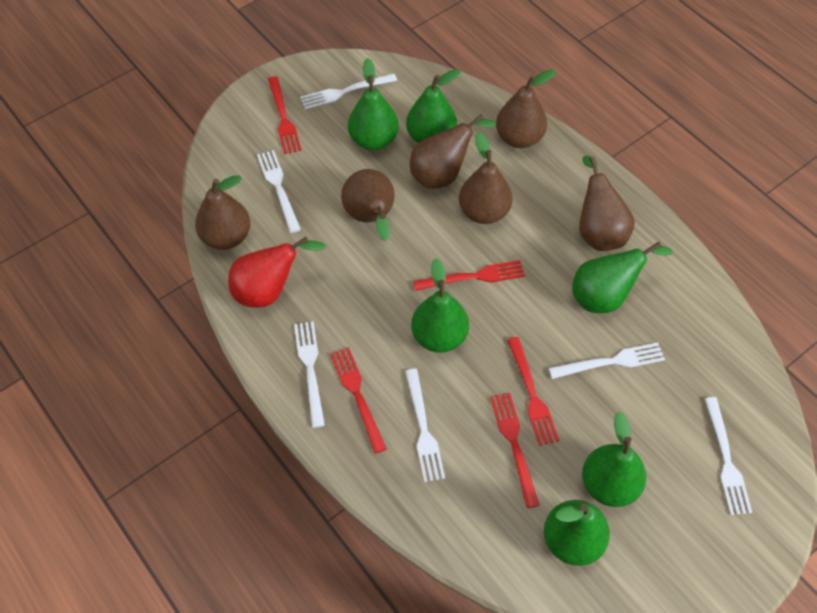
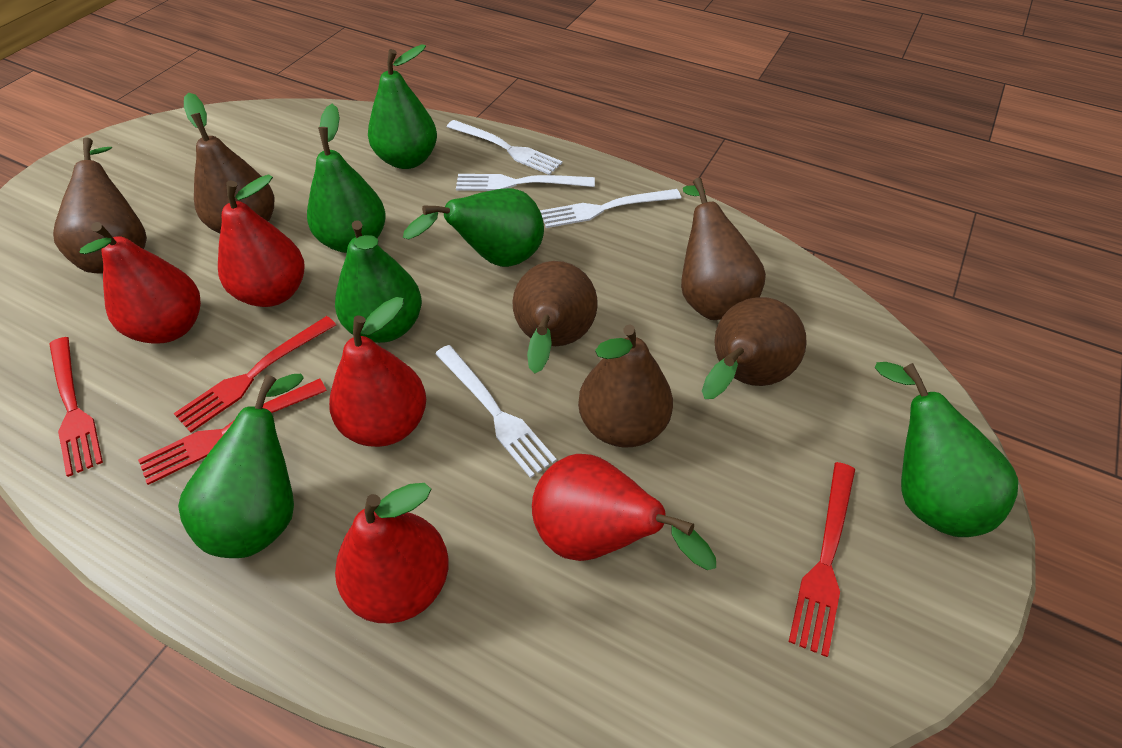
red fork: 5 -> 4
red pear: 1 -> 5
white fork: 6 -> 4

